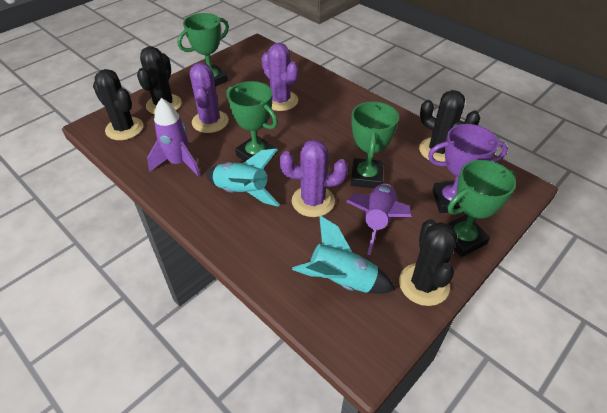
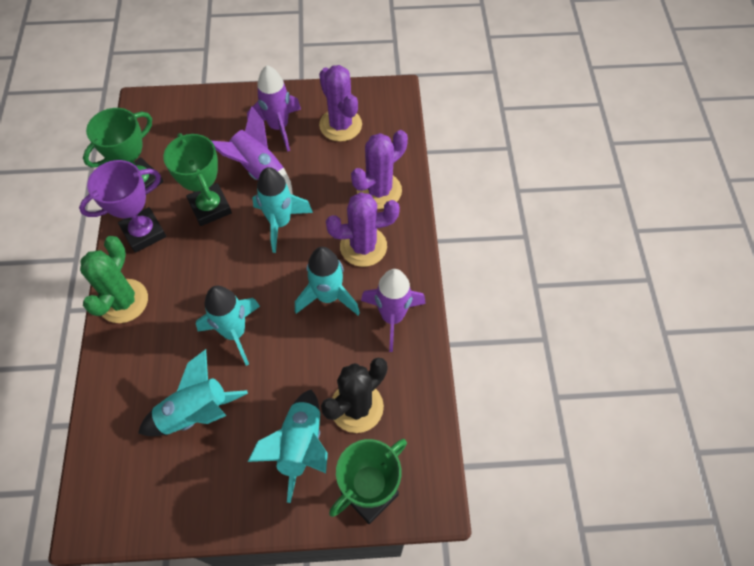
black cactus: 4 -> 1
green cactus: 0 -> 1
green trophy: 4 -> 3
purple rocket: 2 -> 3
turquoise rocket: 2 -> 5

